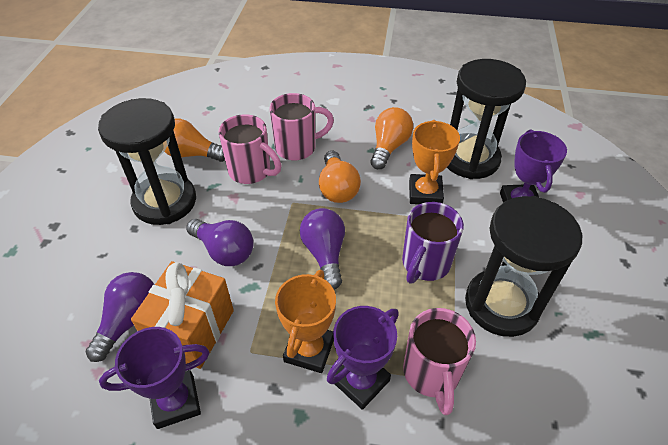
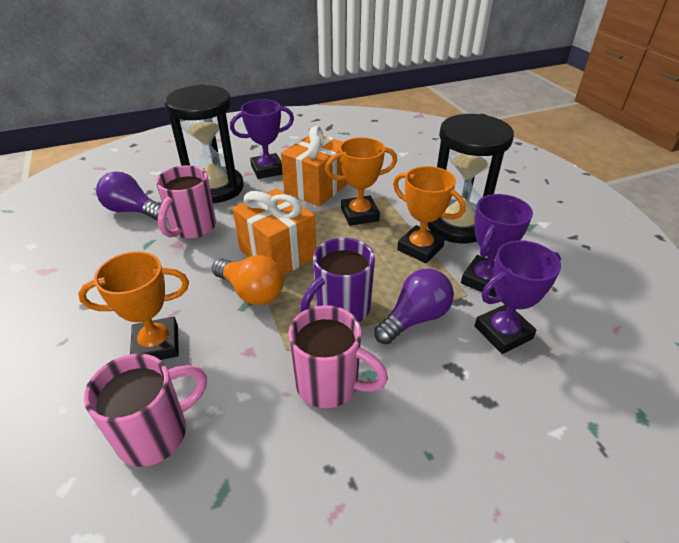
black hourglass: 3 -> 2
orange gift: 1 -> 2
orange light bulb: 3 -> 1
orange trophy: 2 -> 3
purple light bulb: 3 -> 2

